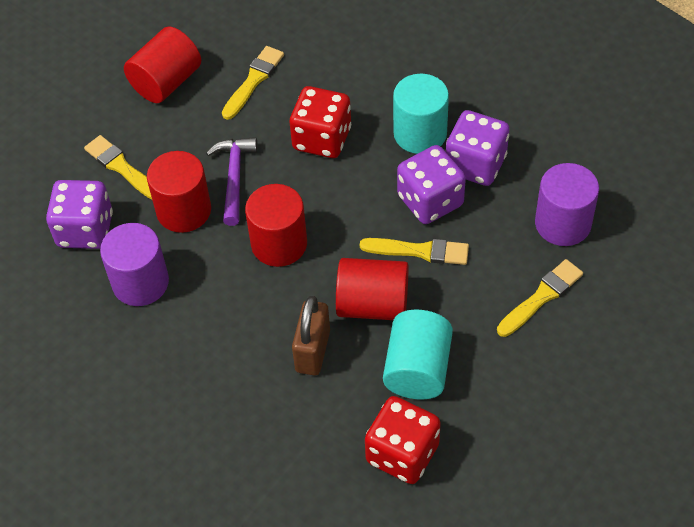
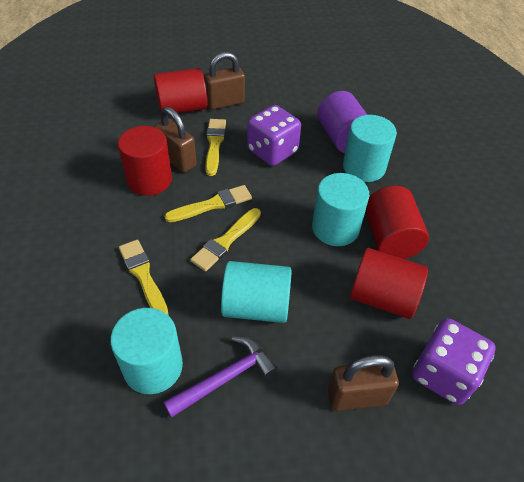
brown padlock: 1 -> 3
purple cylinder: 2 -> 1
purple dice: 3 -> 2
red dice: 2 -> 0
turquoise cylinder: 2 -> 4

